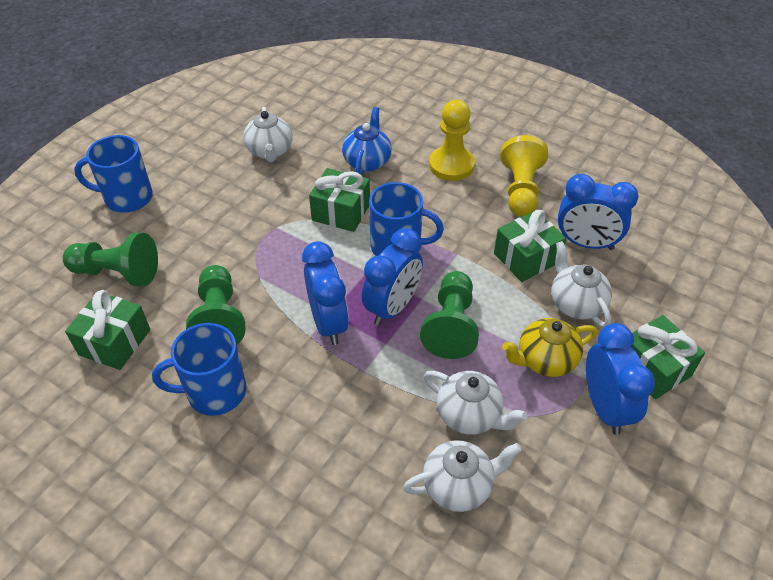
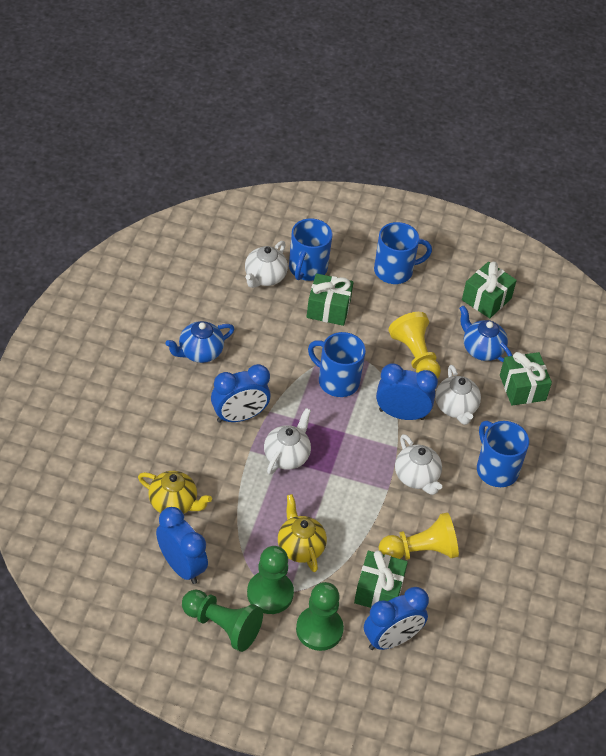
blue mug: 3 -> 4
blue teapot: 1 -> 2
yellow teapot: 1 -> 2

